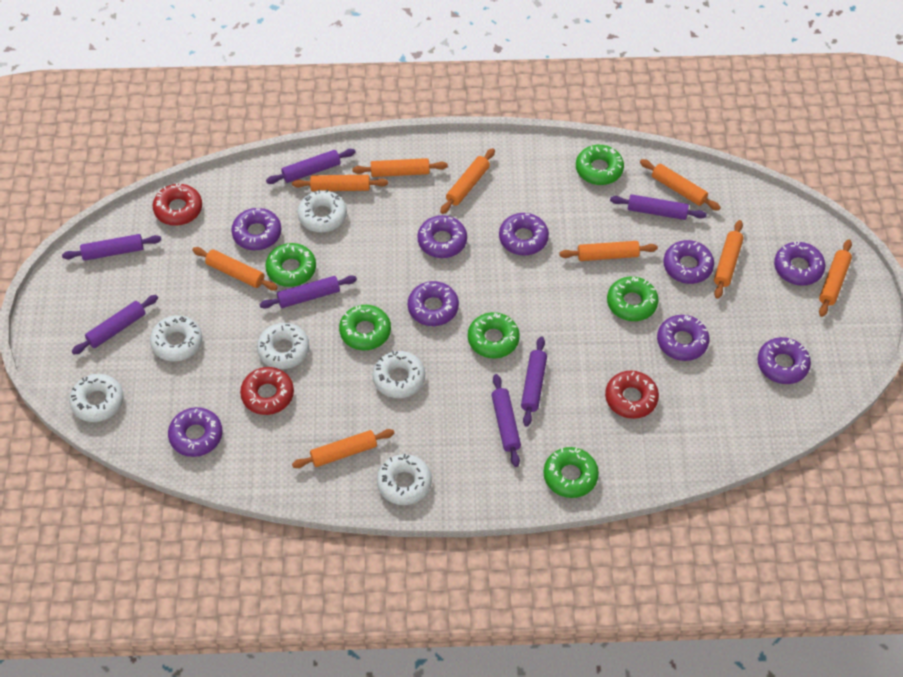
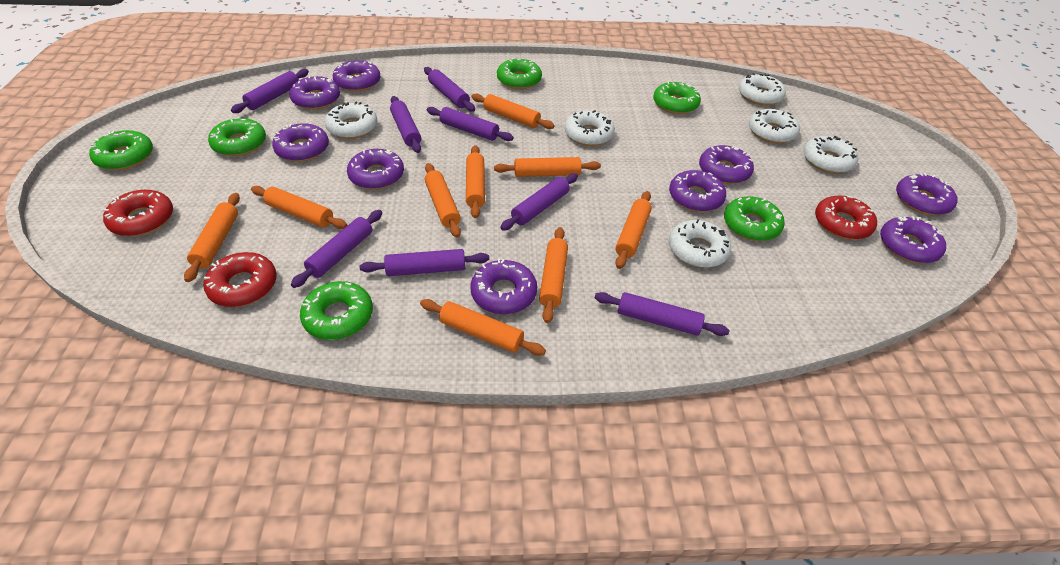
purple rolling pin: 7 -> 8

